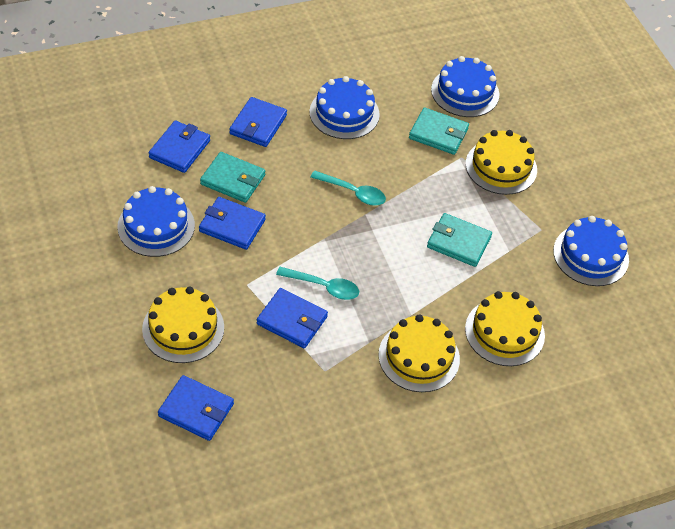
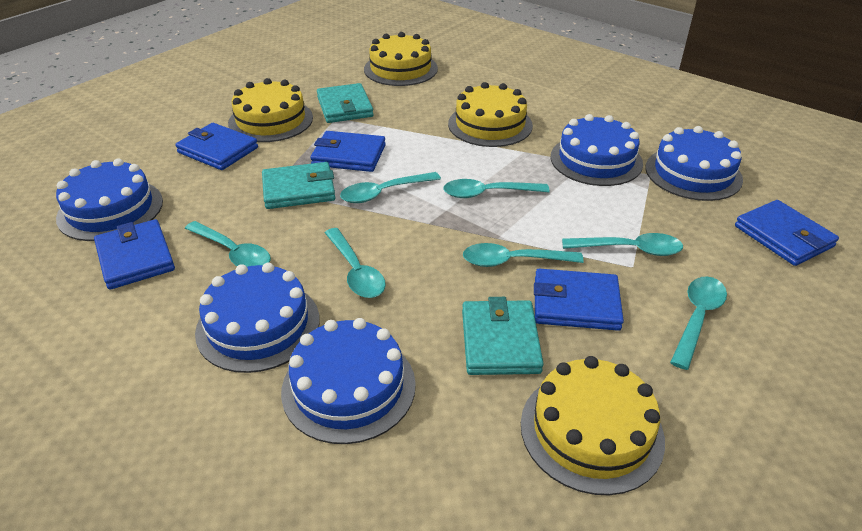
blue cake: 4 -> 5
turquoise spoon: 2 -> 7

